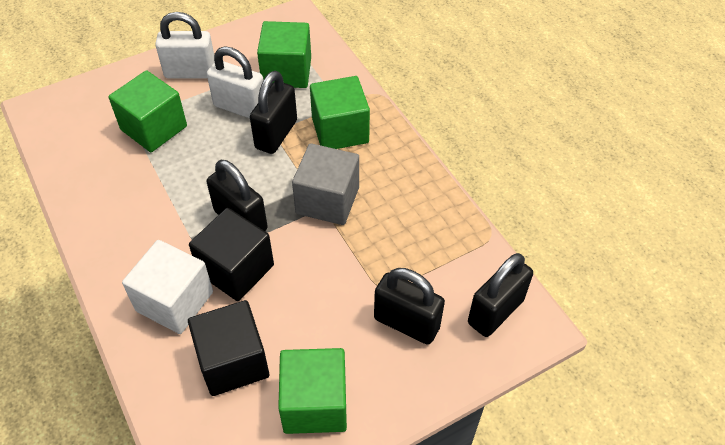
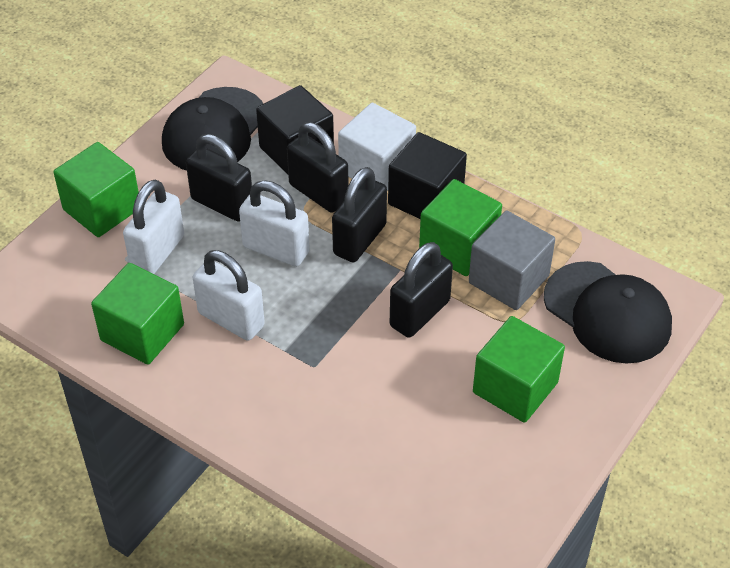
black cap: 0 -> 2
white padlock: 2 -> 3

